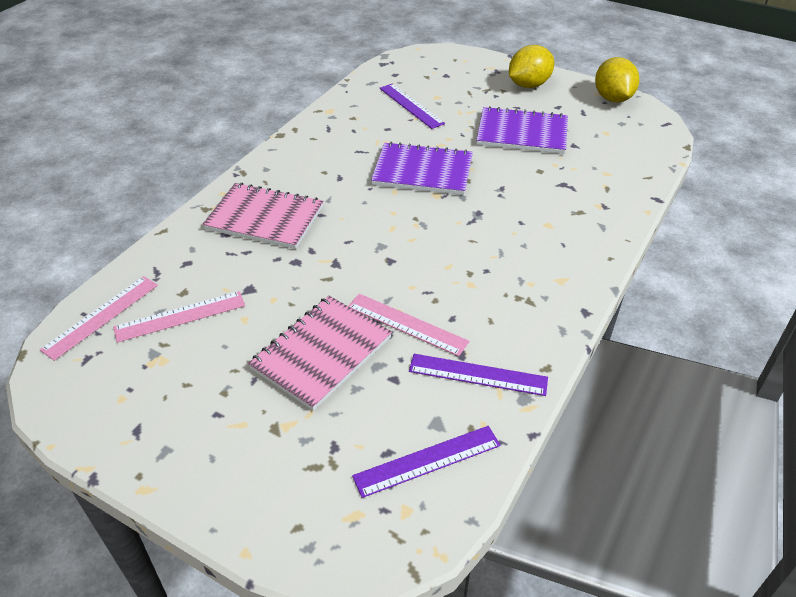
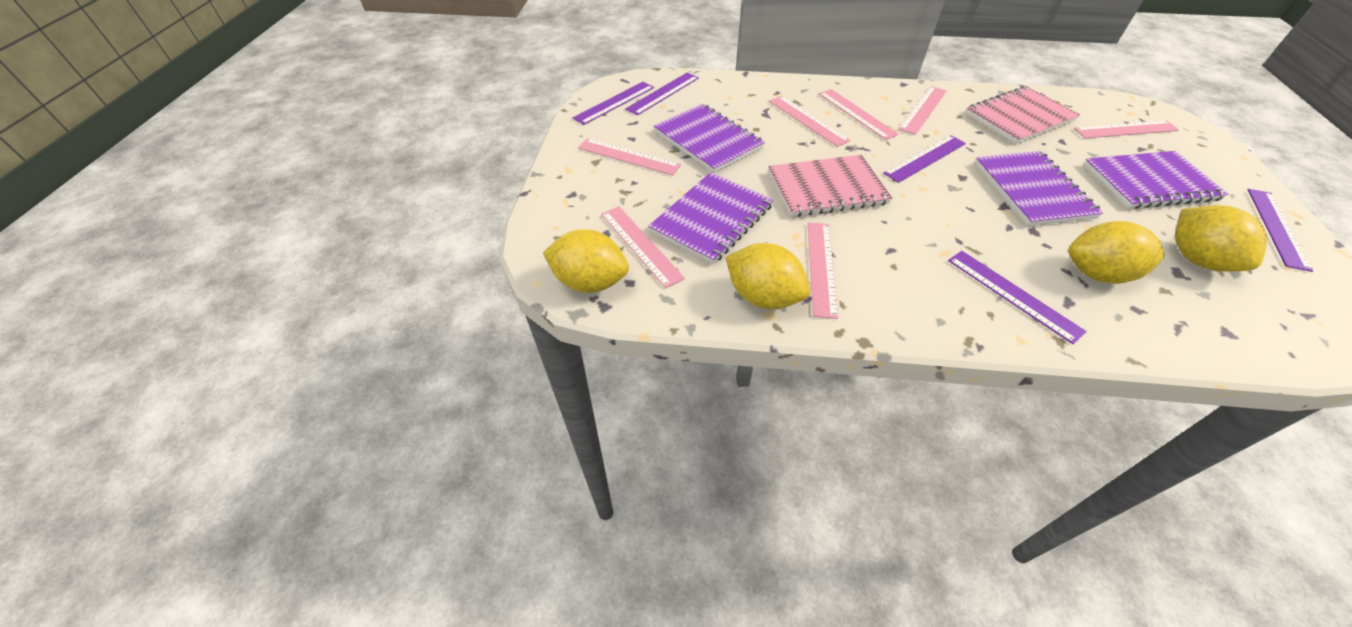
pink ruler: 3 -> 7
purple notebook: 2 -> 4
purple ruler: 3 -> 5
yellow lemon: 2 -> 4

